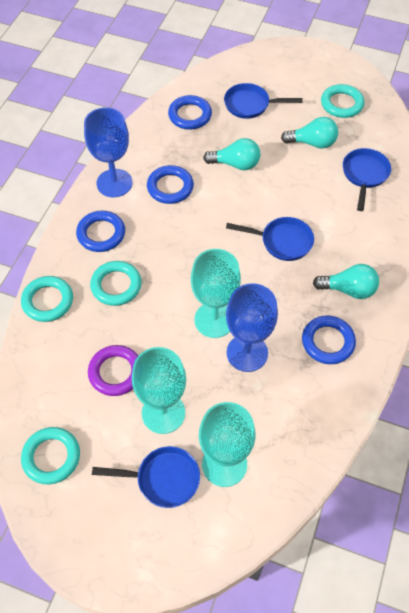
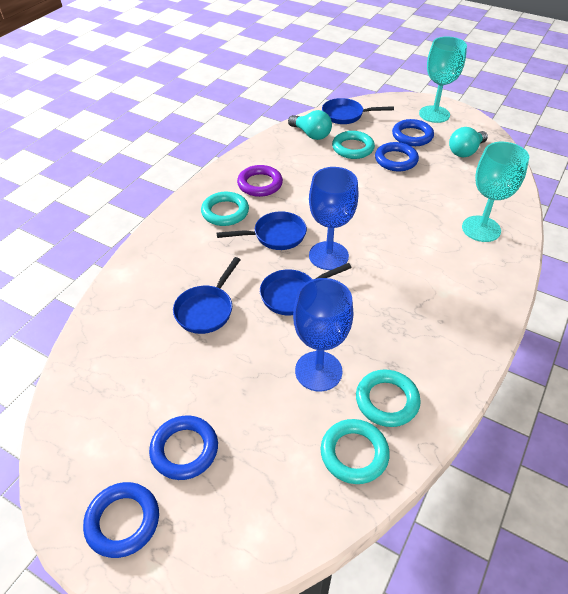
turquoise goblet: 3 -> 2
turquoise light bulb: 3 -> 2

